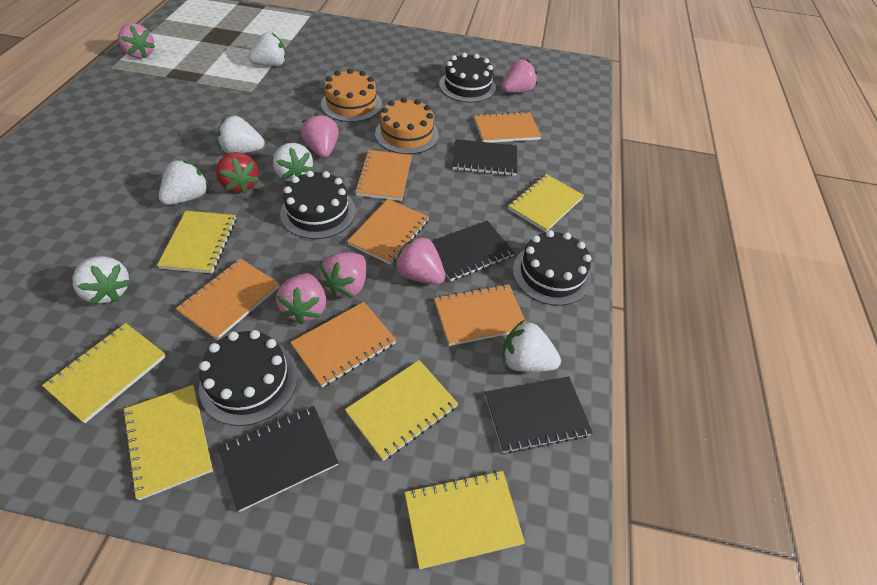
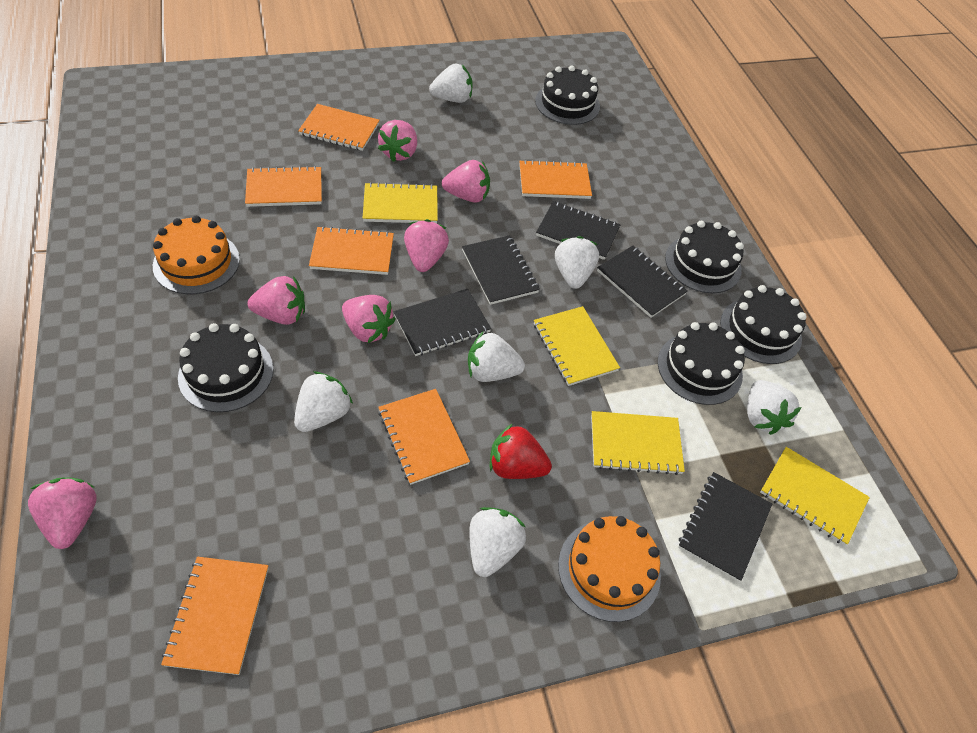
black cake: 4 -> 5
black notebook: 4 -> 5
yellow notebook: 6 -> 4

